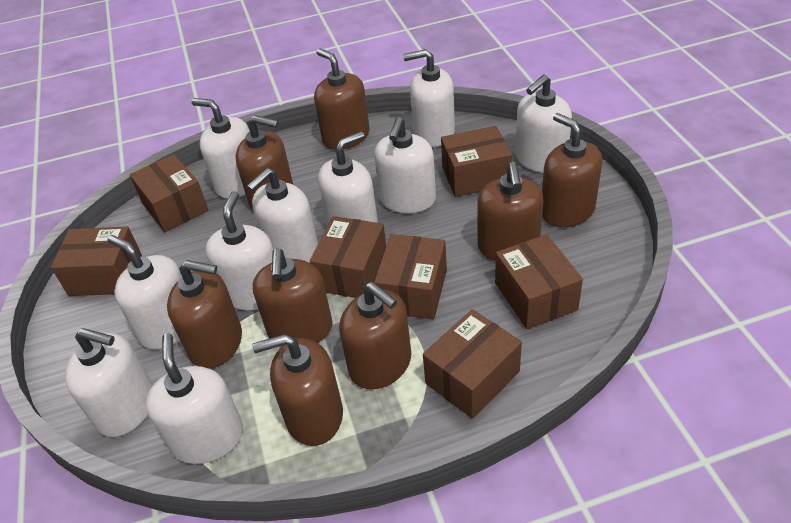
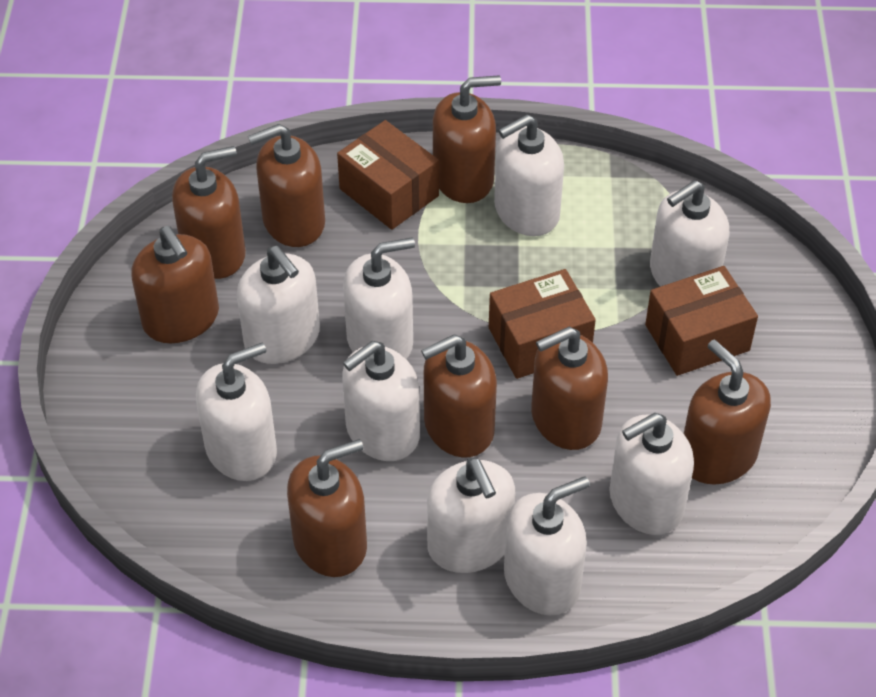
brown box: 7 -> 3
white soap dispenser: 10 -> 9

